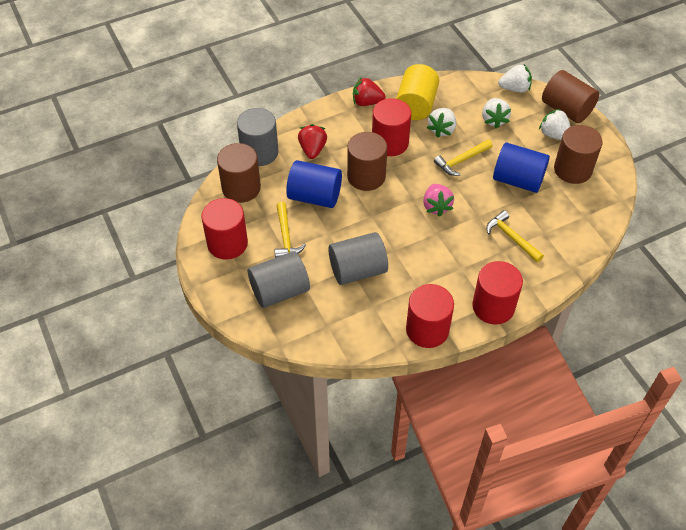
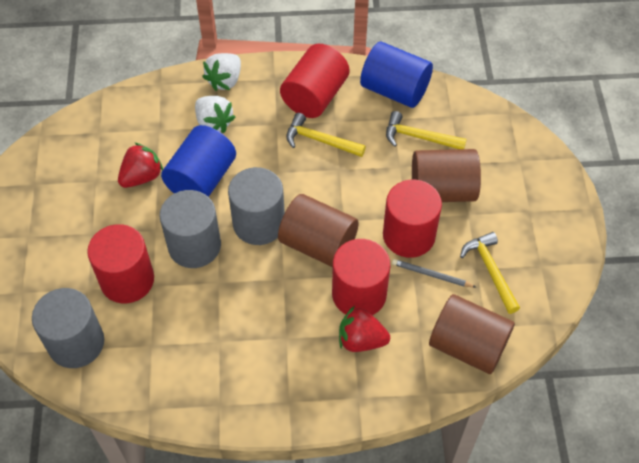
brown cylinder: 4 -> 3
grey pencil: 0 -> 1
pink strawberry: 1 -> 0
white strawberry: 4 -> 2
yellow cylinder: 1 -> 0

